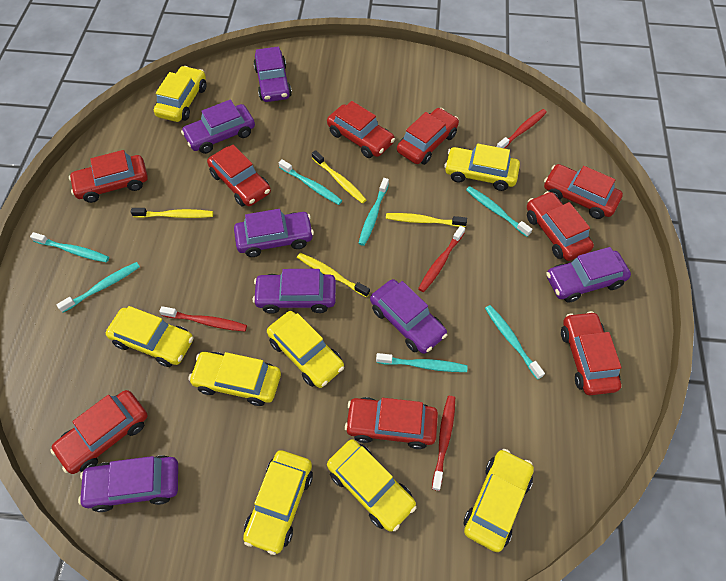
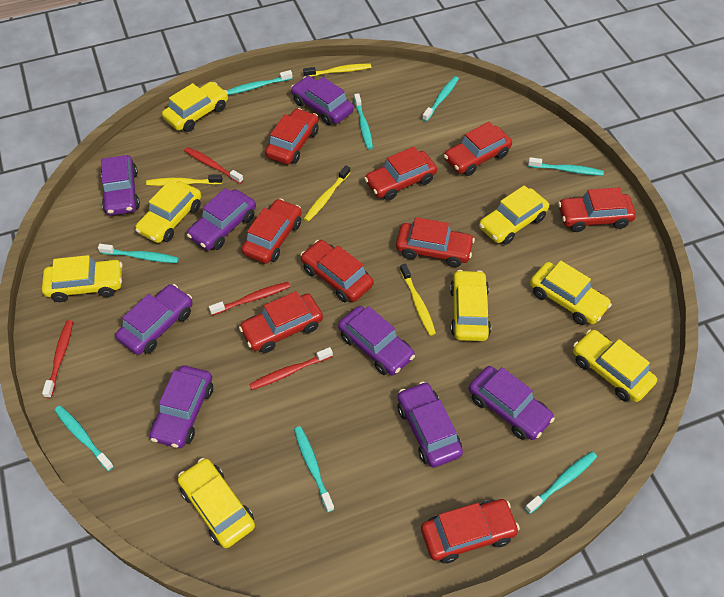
purple car: 7 -> 8
turquoise toothbrush: 7 -> 8

